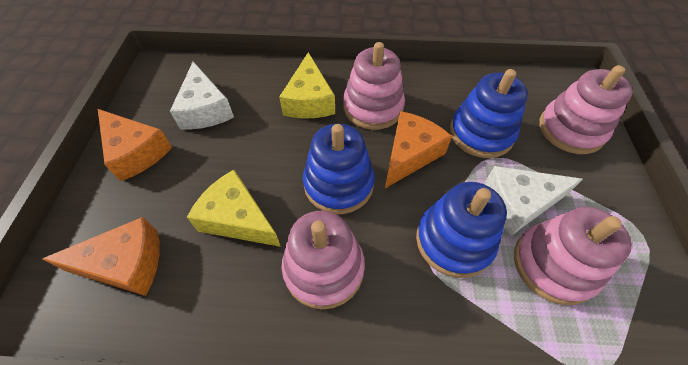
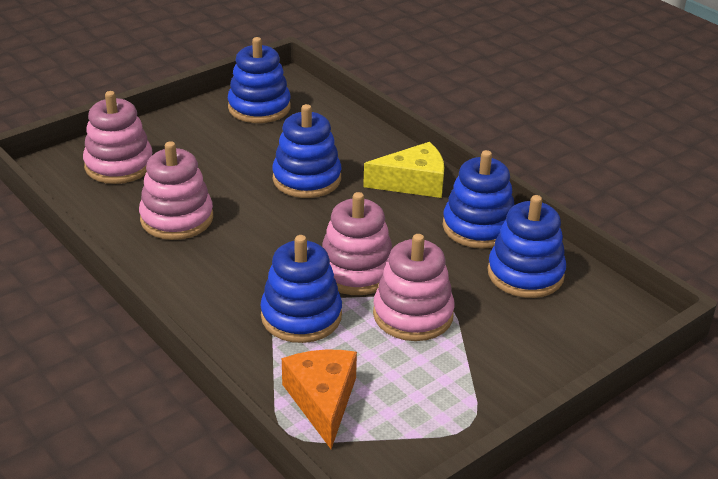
blue stacking toy: 3 -> 5
orange cheese: 3 -> 1
white cheese: 2 -> 0
yellow cheese: 2 -> 1

